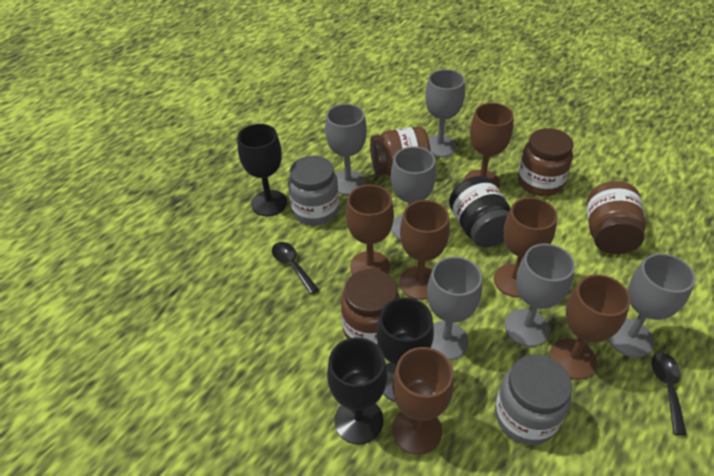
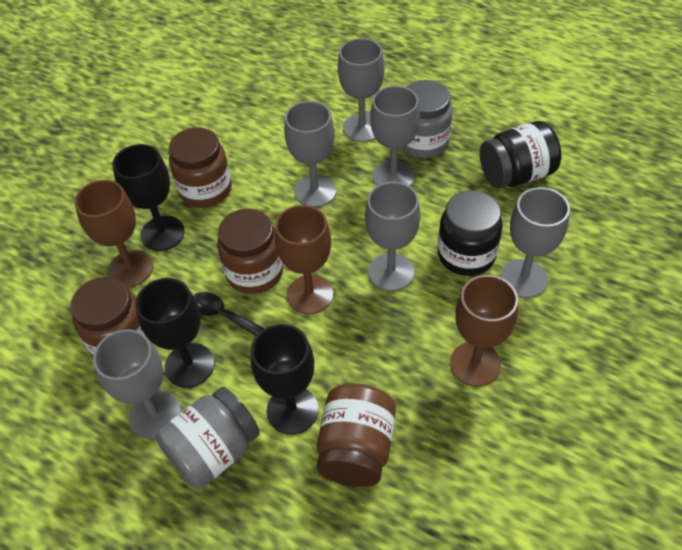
black jar: 1 -> 2
black spoon: 2 -> 1
brown goblet: 6 -> 3

